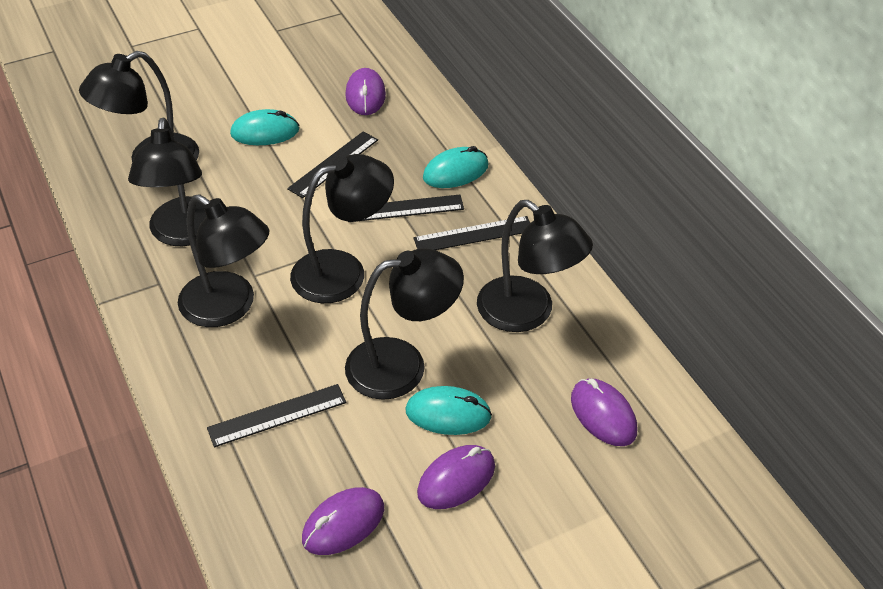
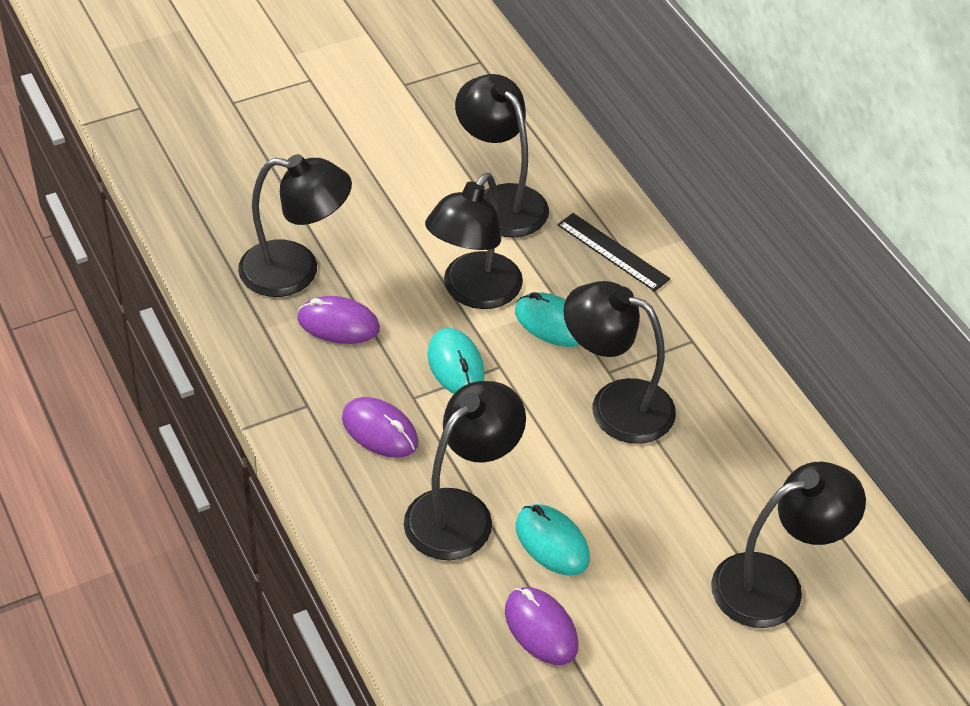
black ruler: 4 -> 1
purple mouse: 4 -> 3

